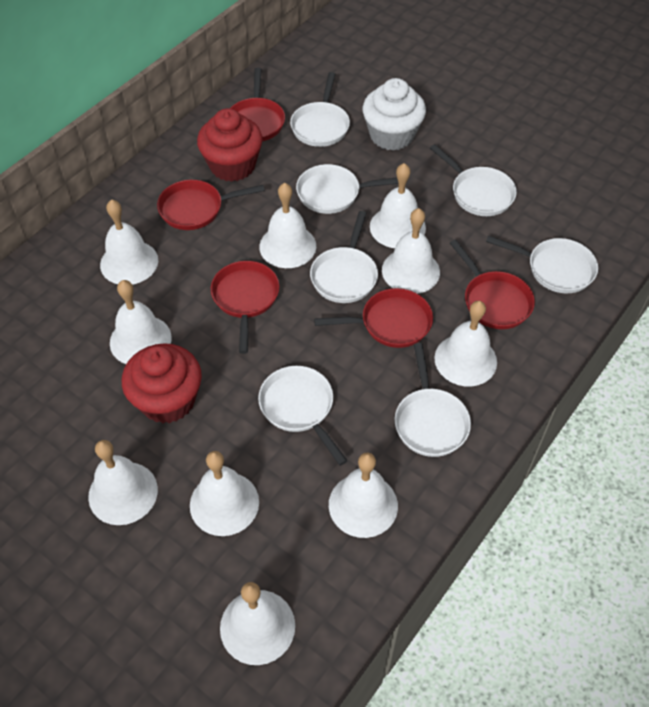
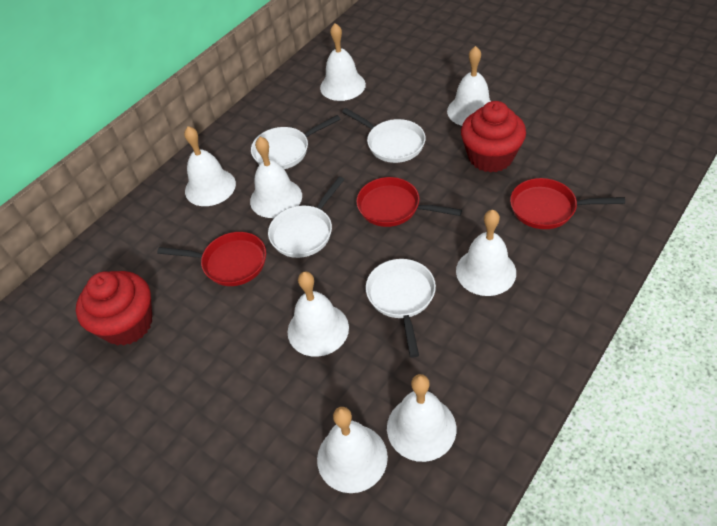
red pan: 5 -> 3
white bell: 10 -> 8
white cupcake: 1 -> 0
white pan: 7 -> 4

